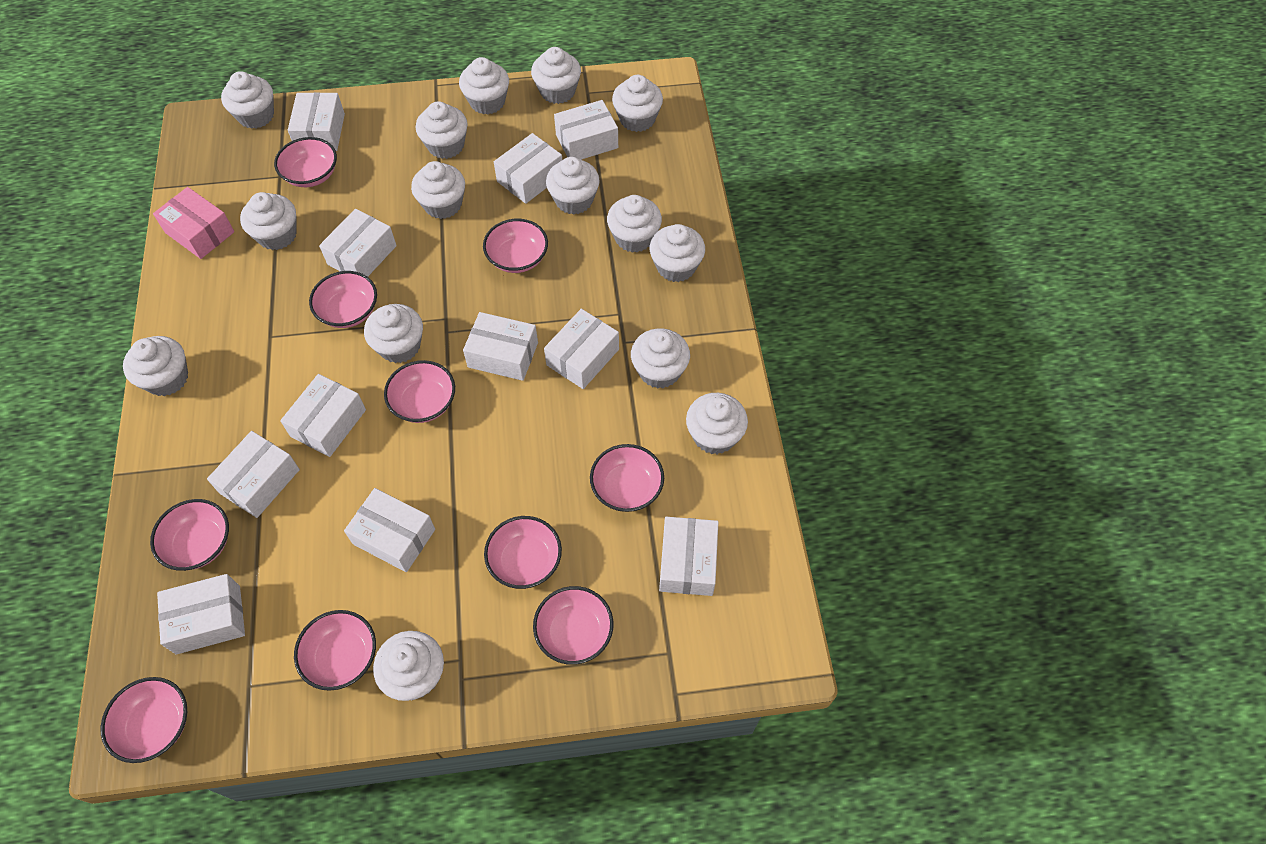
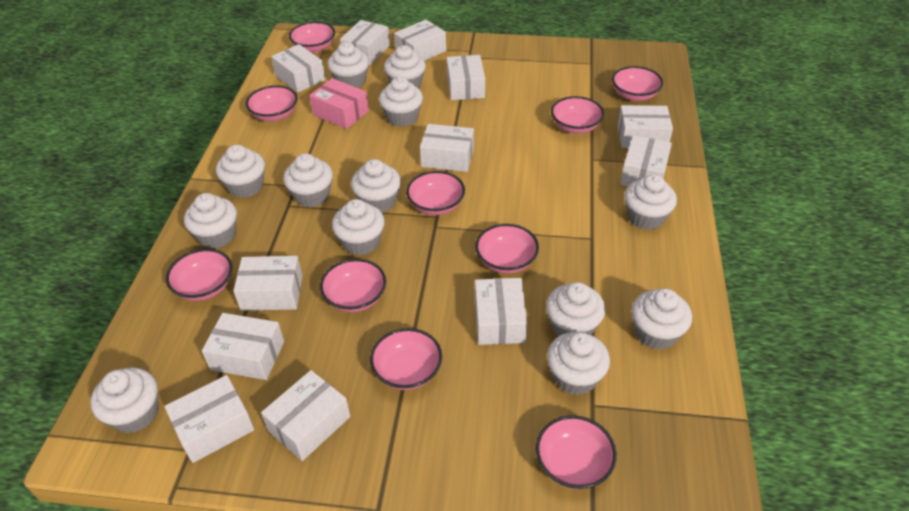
white box: 11 -> 12
white cupcake: 15 -> 13

